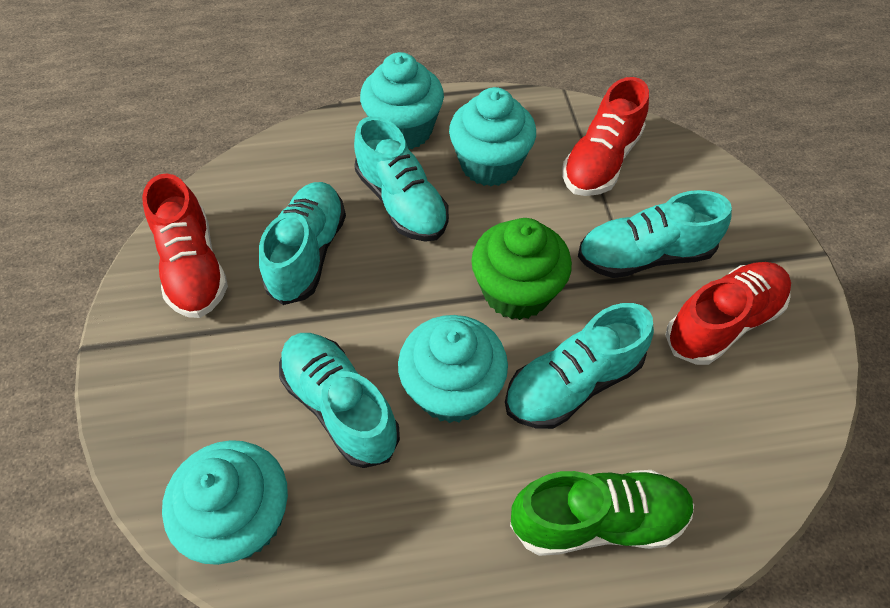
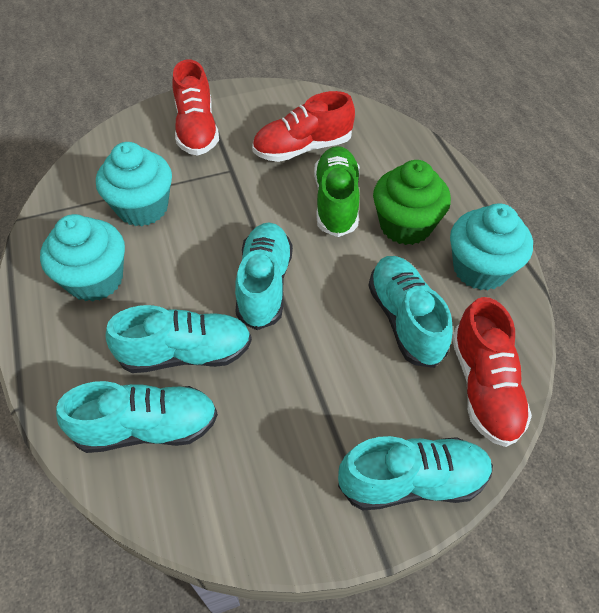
turquoise cupcake: 4 -> 3

